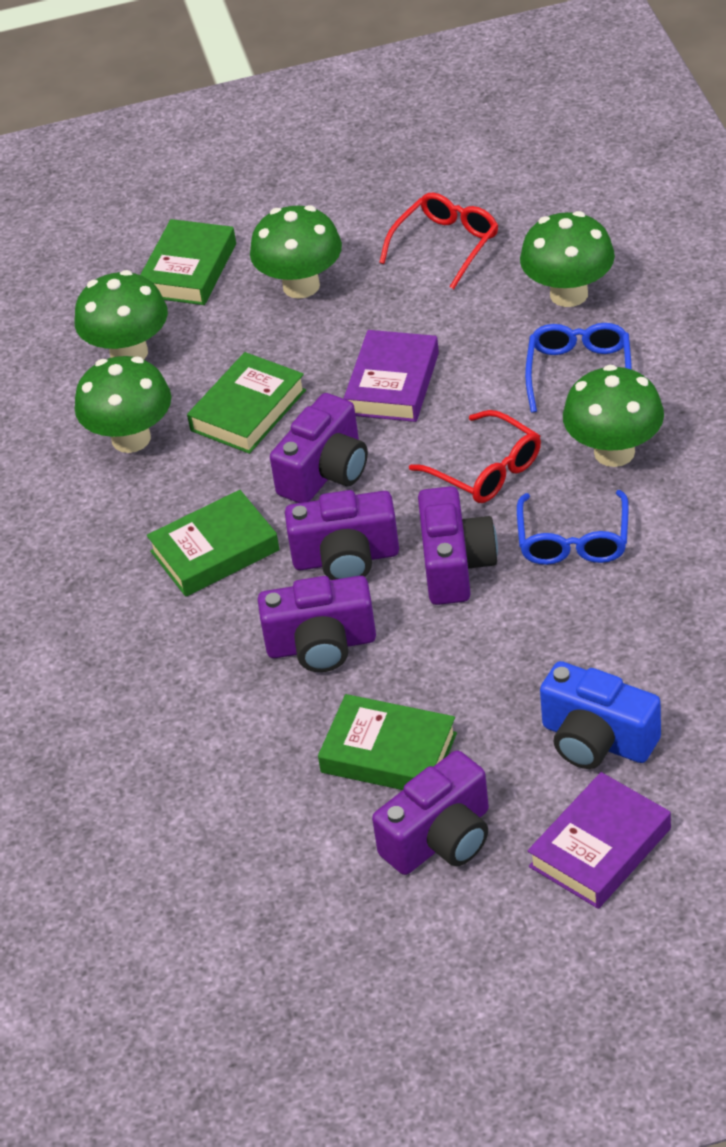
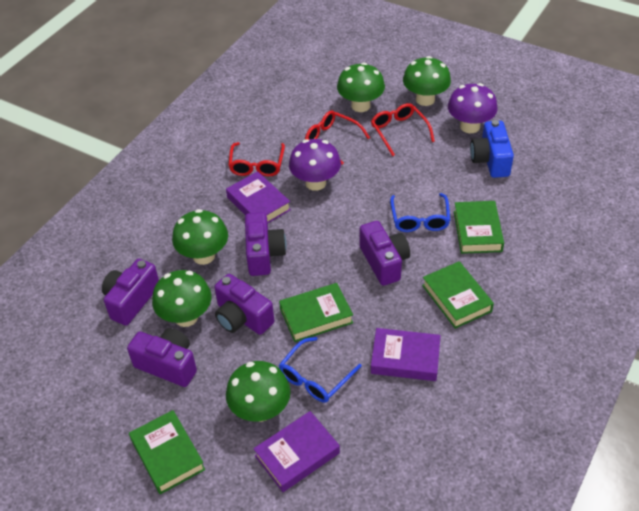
purple book: 2 -> 3
purple mushroom: 0 -> 2
red glasses: 2 -> 3

